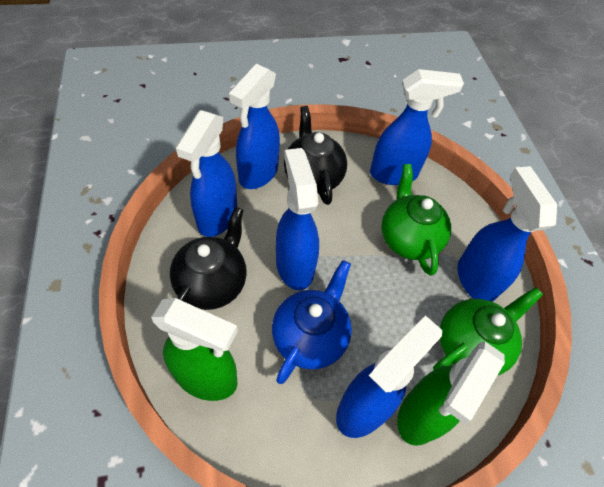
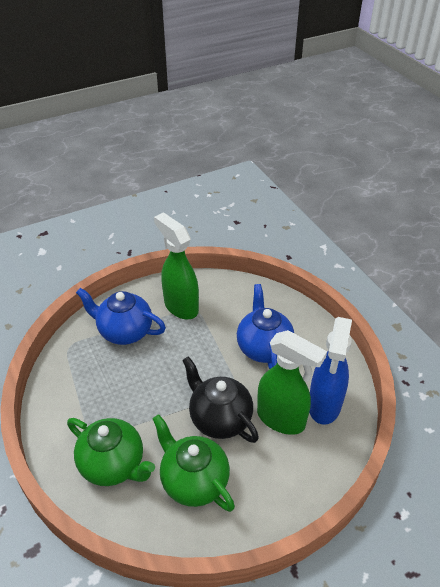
black teapot: 2 -> 1
blue spray bottle: 6 -> 1
blue teapot: 1 -> 2

